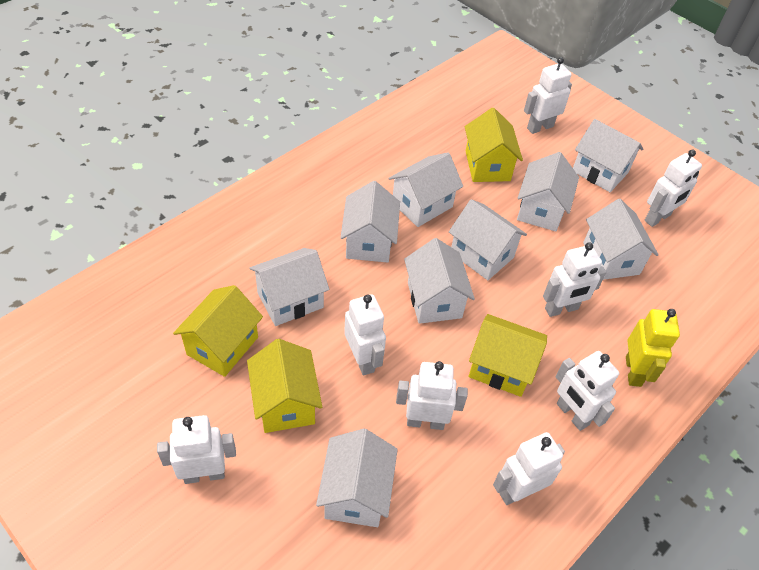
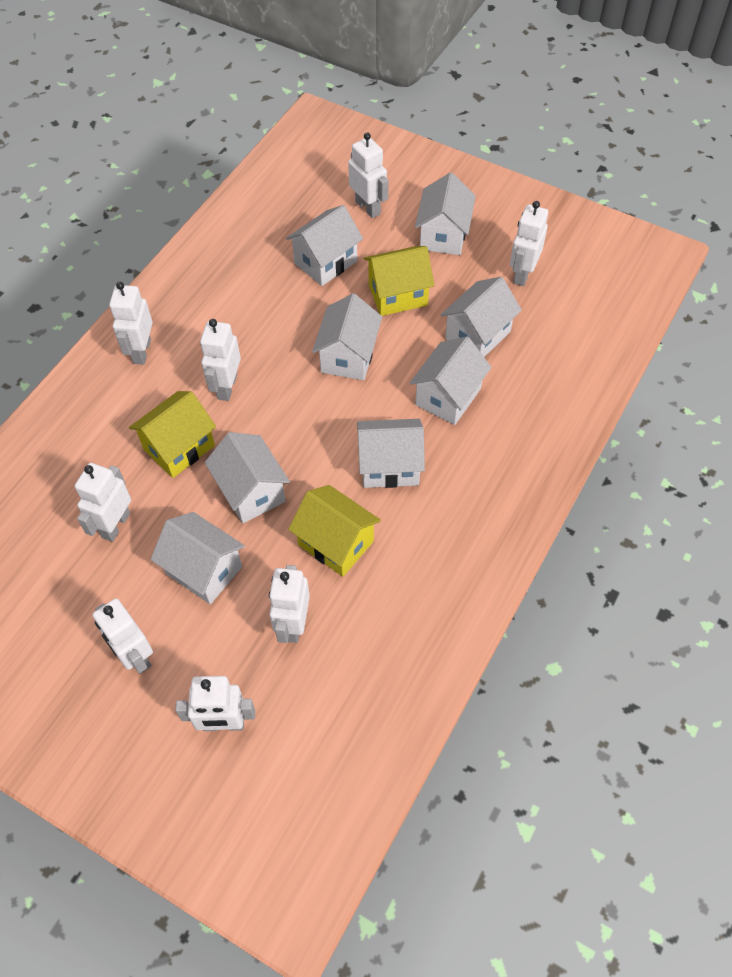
white house: 9 -> 8
yellow house: 4 -> 3
yellow robot: 1 -> 0

